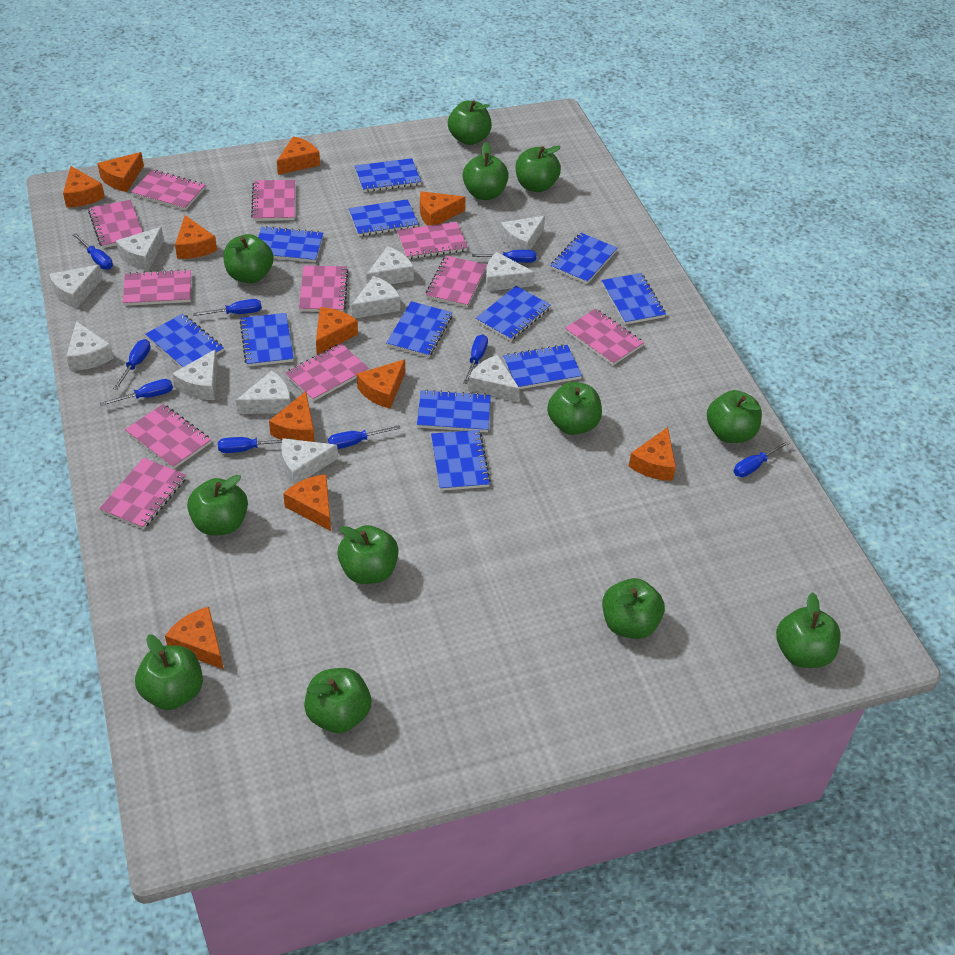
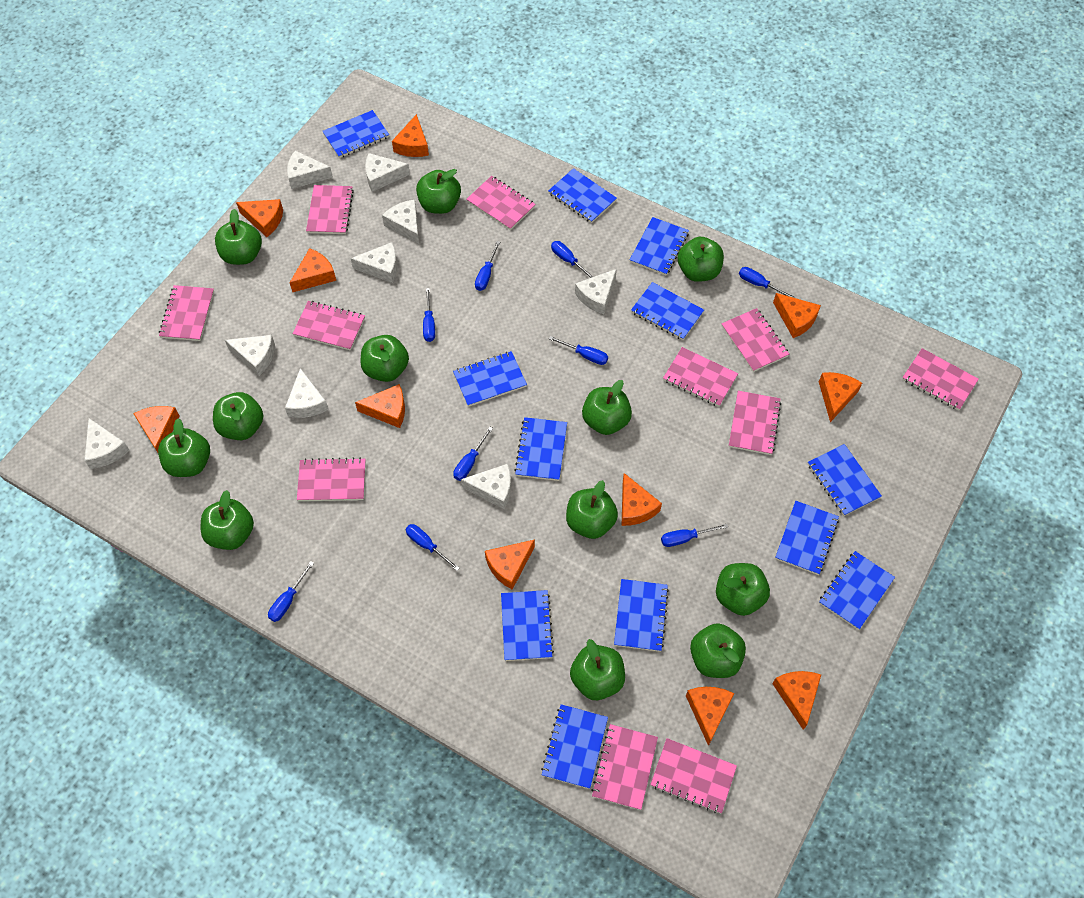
white cheese: 11 -> 9

